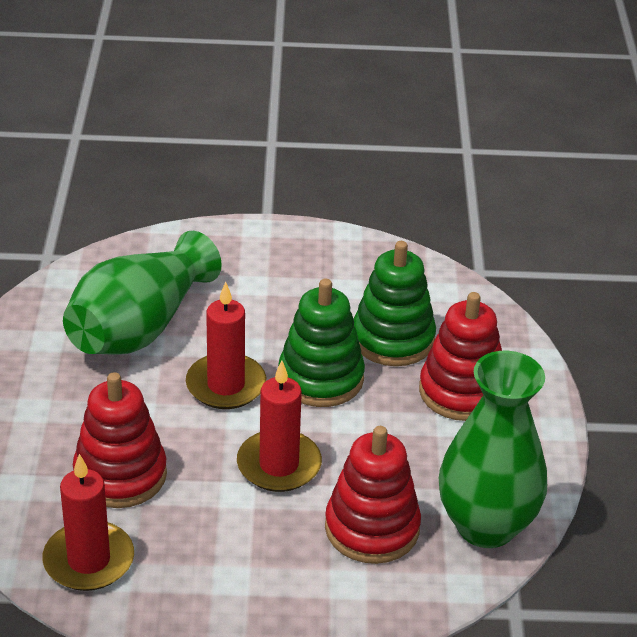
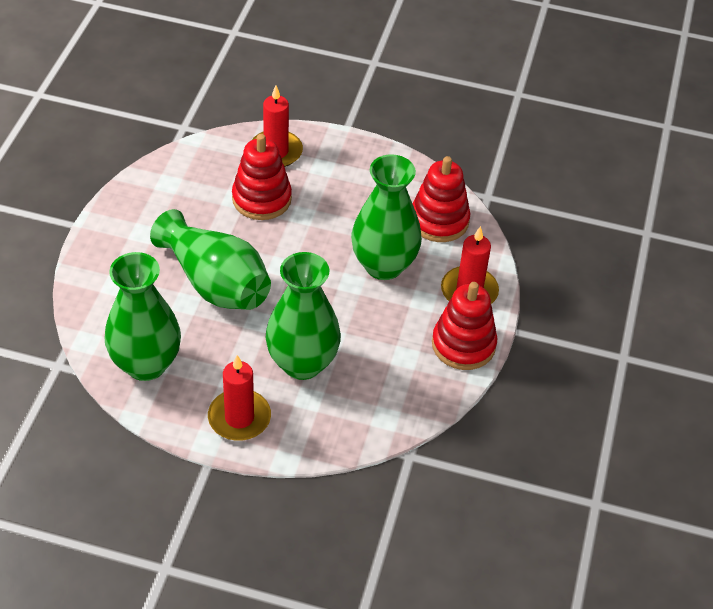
green stacking toy: 2 -> 0
green vase: 2 -> 4

